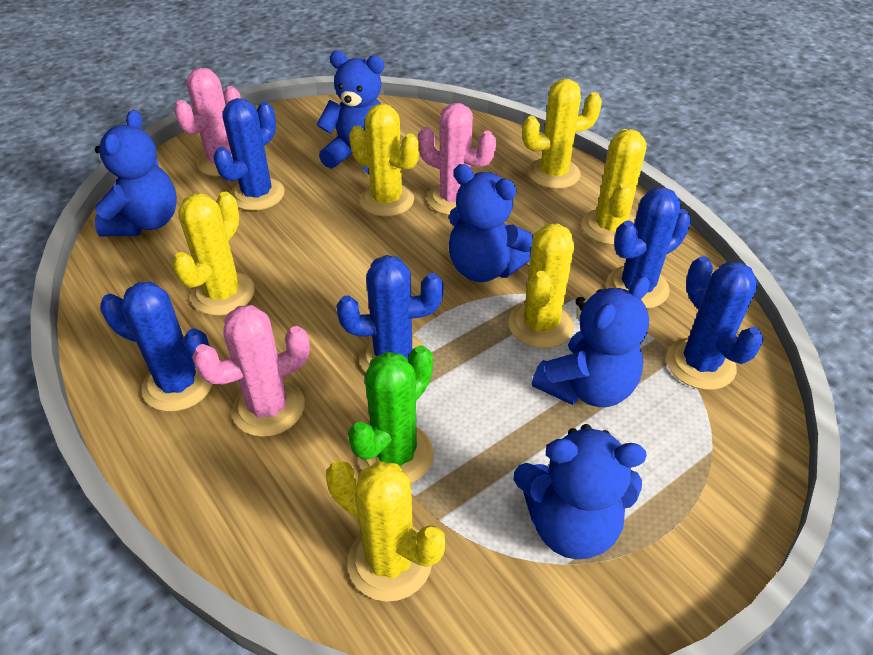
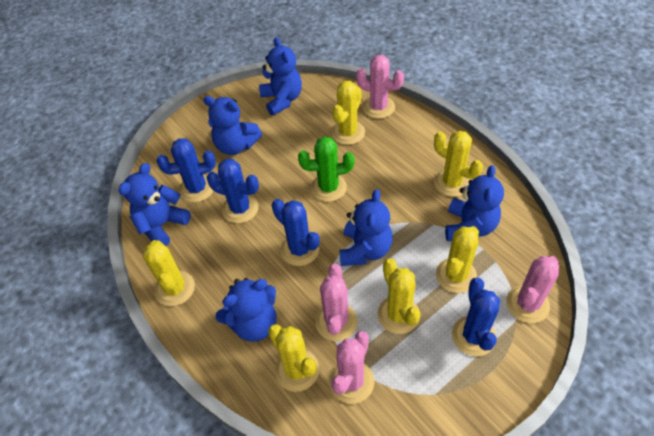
blue cactus: 5 -> 4
blue teddy bear: 5 -> 6
pink cactus: 3 -> 4

